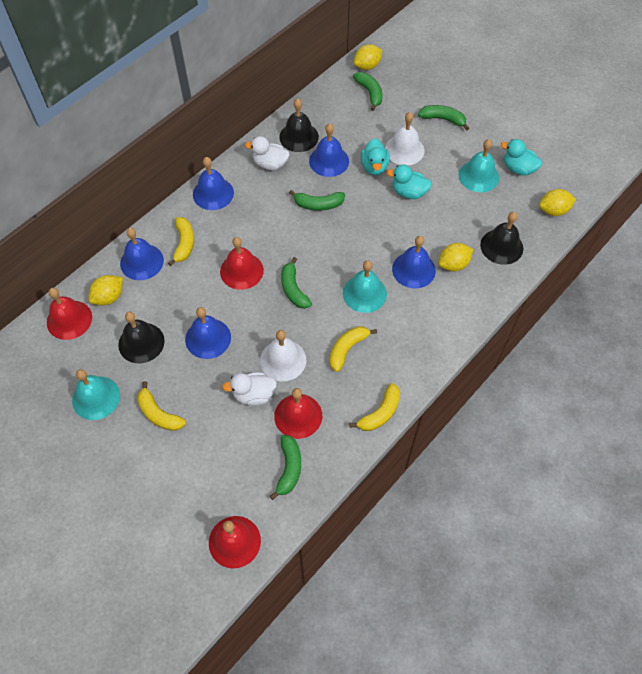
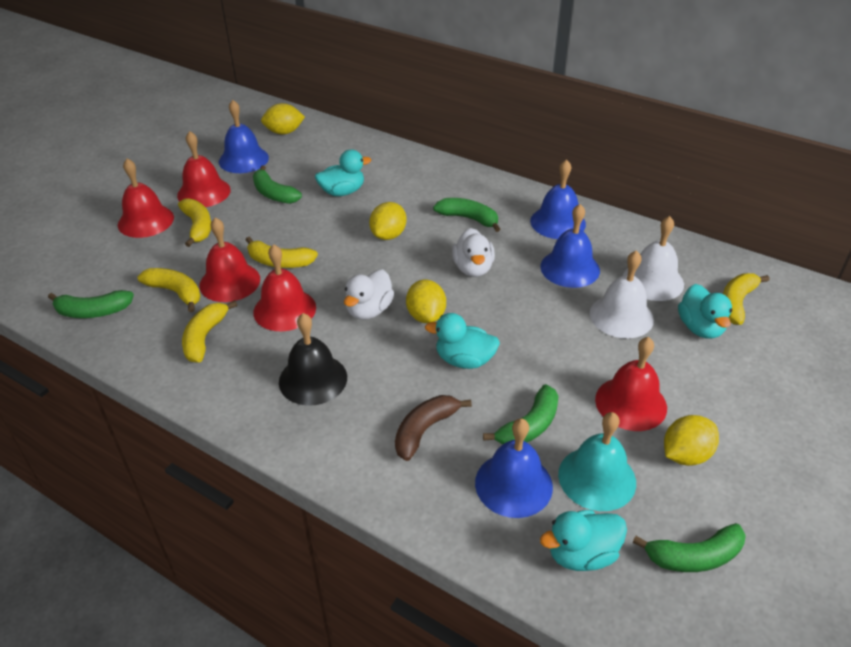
black bell: 3 -> 1
blue bell: 5 -> 4
brown banana: 0 -> 1
red bell: 4 -> 5
turquoise bell: 3 -> 1
turquoise duck: 3 -> 4
yellow banana: 4 -> 5

